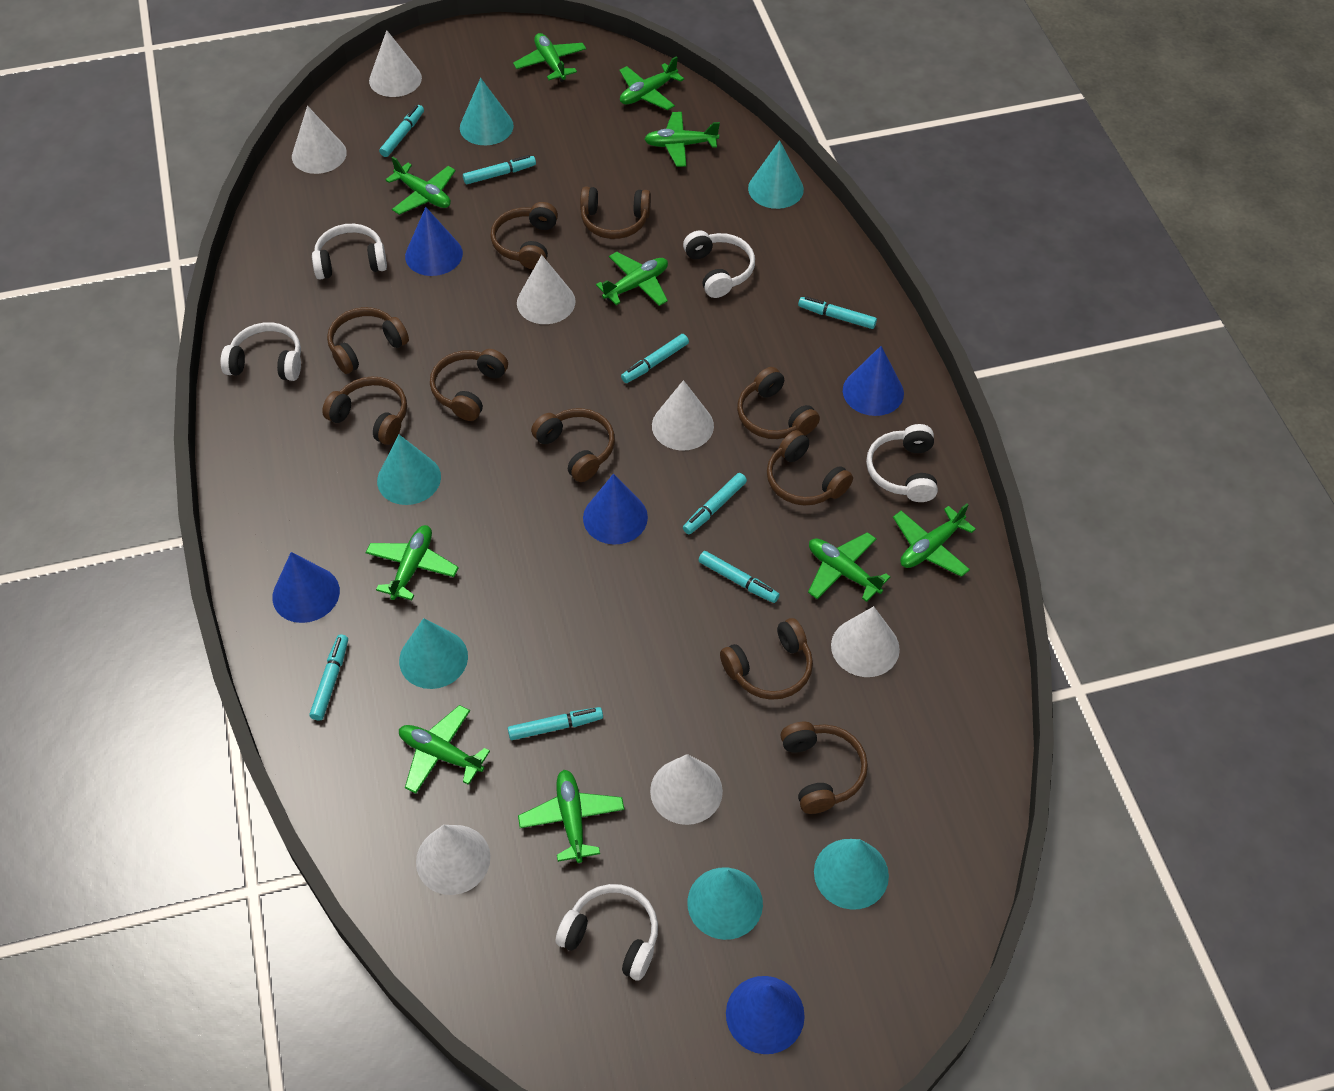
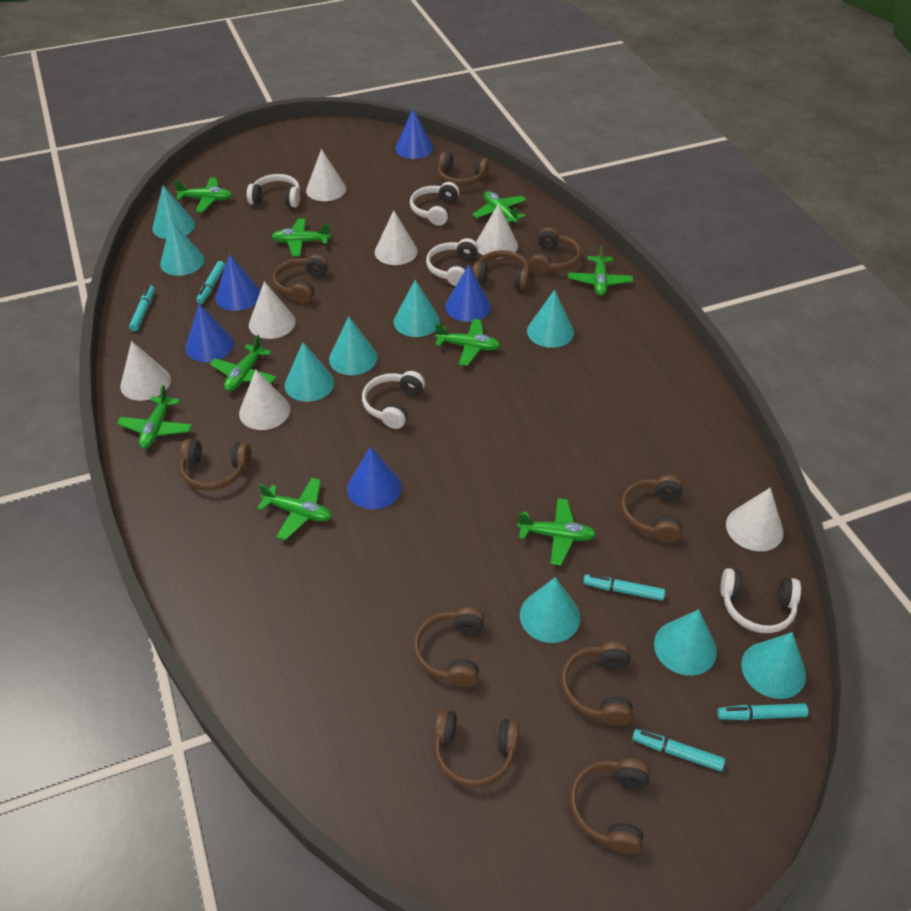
green plane: 10 -> 9
turquoise cone: 6 -> 9
turquoise marker: 8 -> 5

